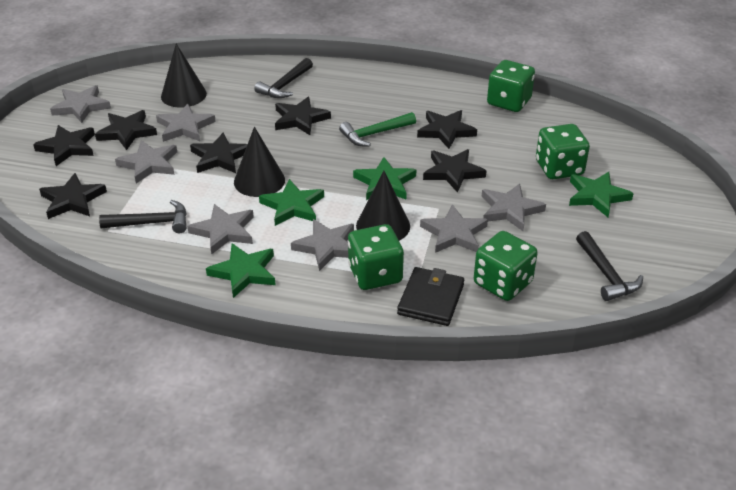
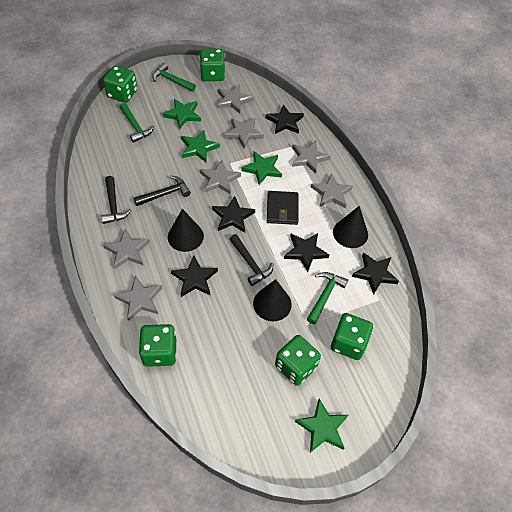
black star: 7 -> 5
green dice: 4 -> 5
green hammer: 1 -> 3

